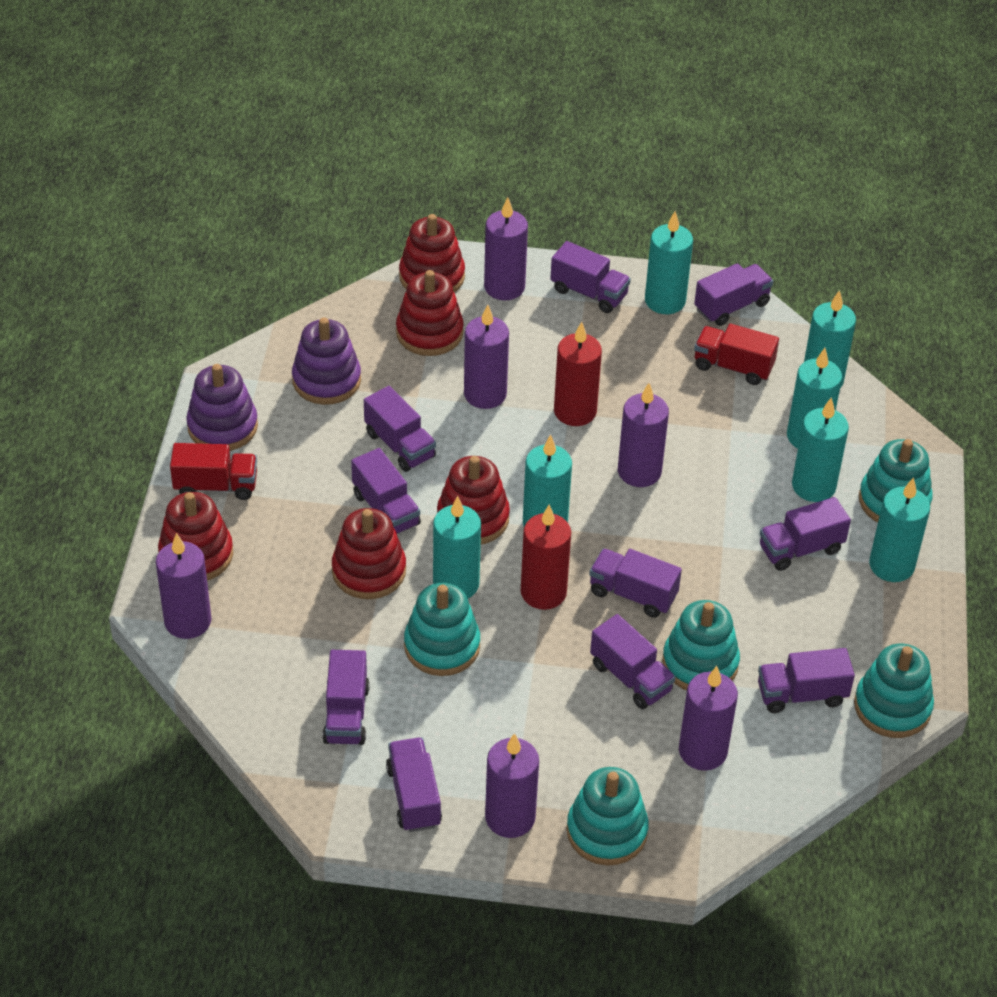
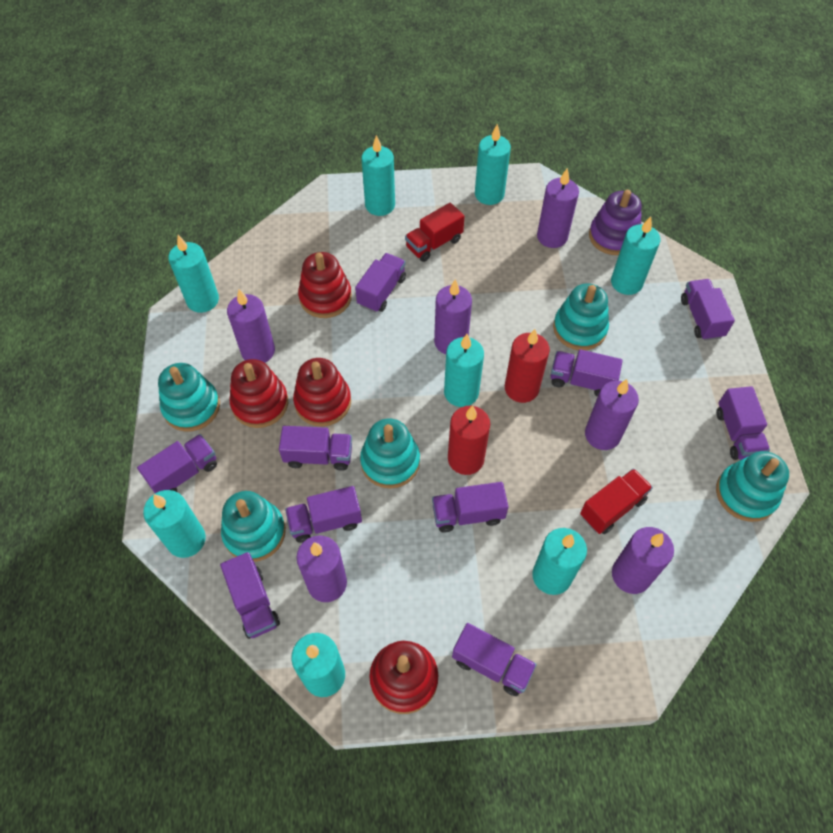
purple stacking toy: 2 -> 1
red stacking toy: 5 -> 4
turquoise candle: 7 -> 8

